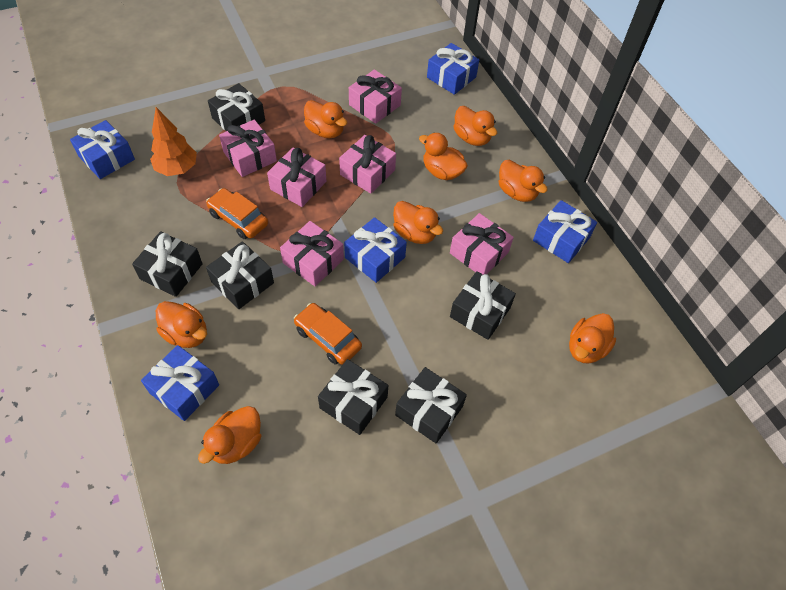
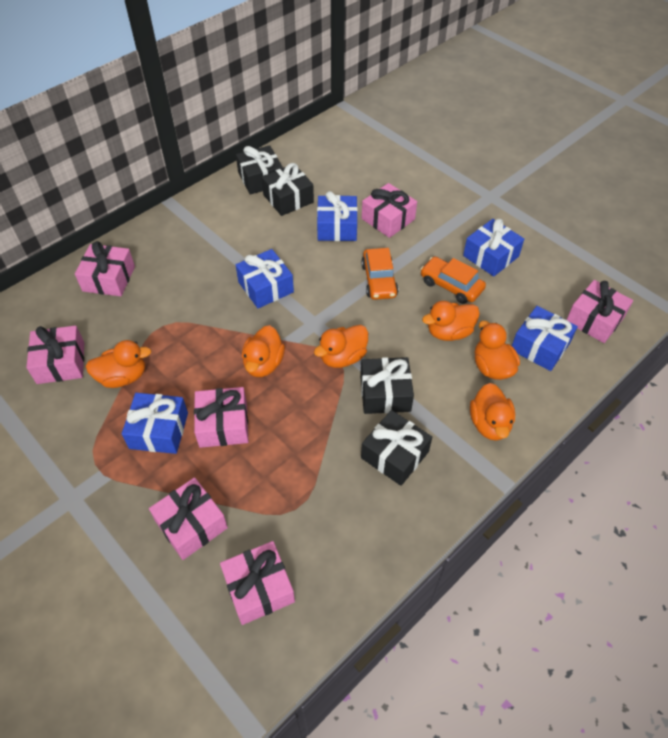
black gift: 6 -> 4
orange duck: 8 -> 6
orange tree: 1 -> 0
pink gift: 6 -> 7

